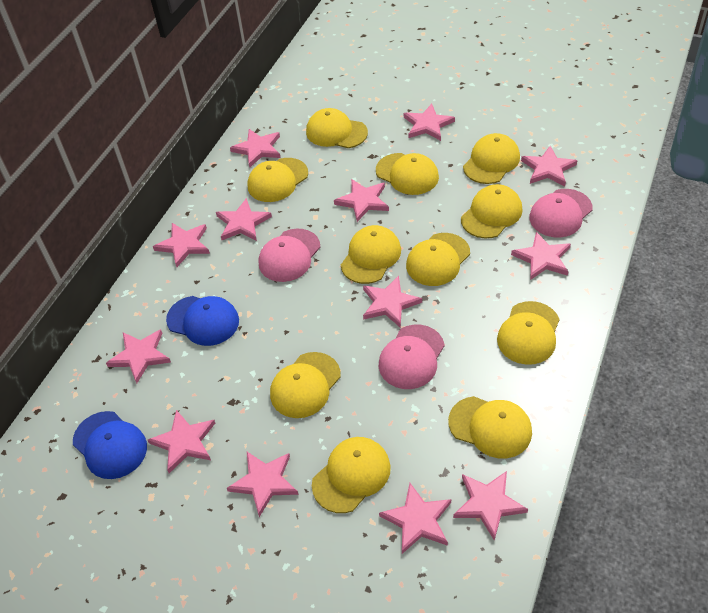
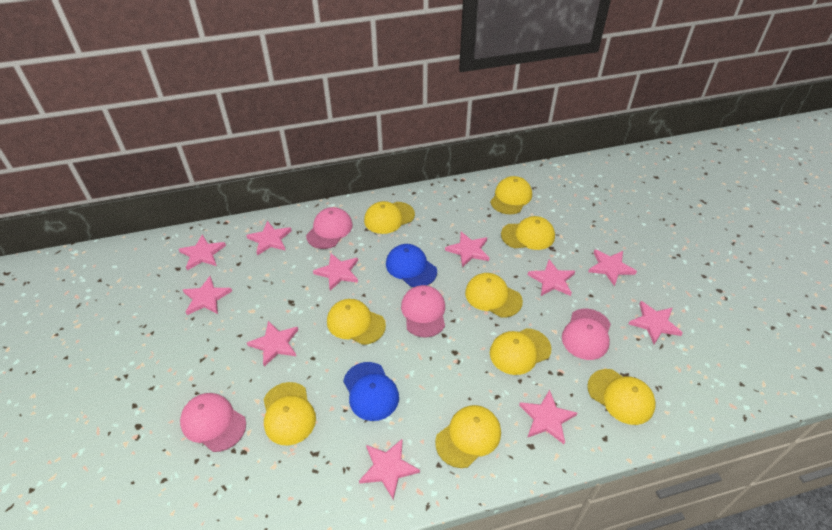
pink cap: 3 -> 4
pink star: 13 -> 11
yellow cap: 11 -> 9

